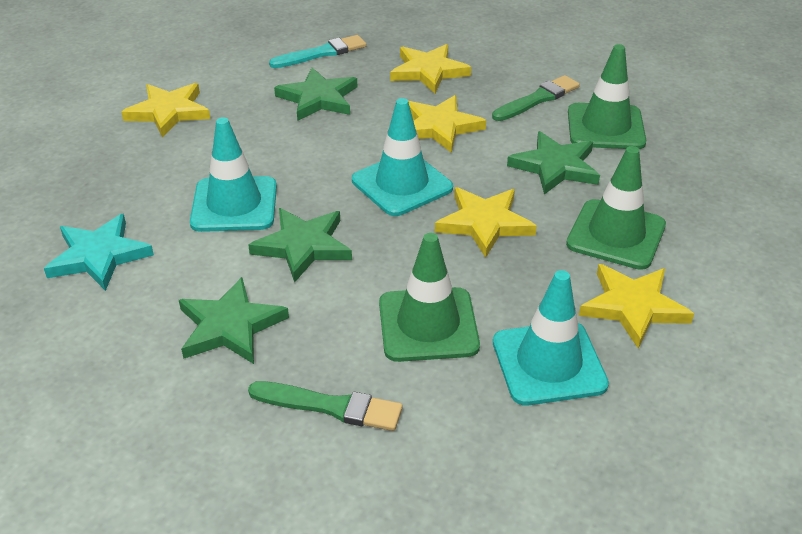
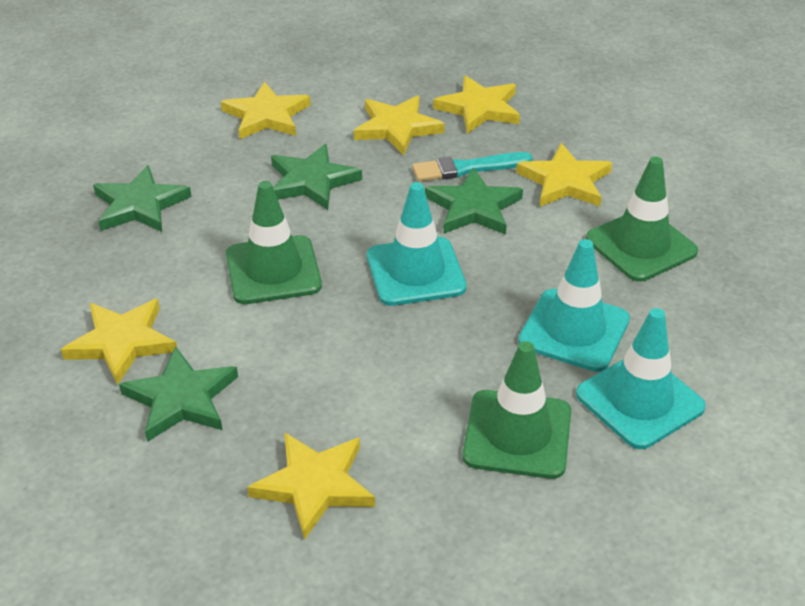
green brush: 2 -> 0
turquoise star: 1 -> 0
yellow star: 5 -> 6

